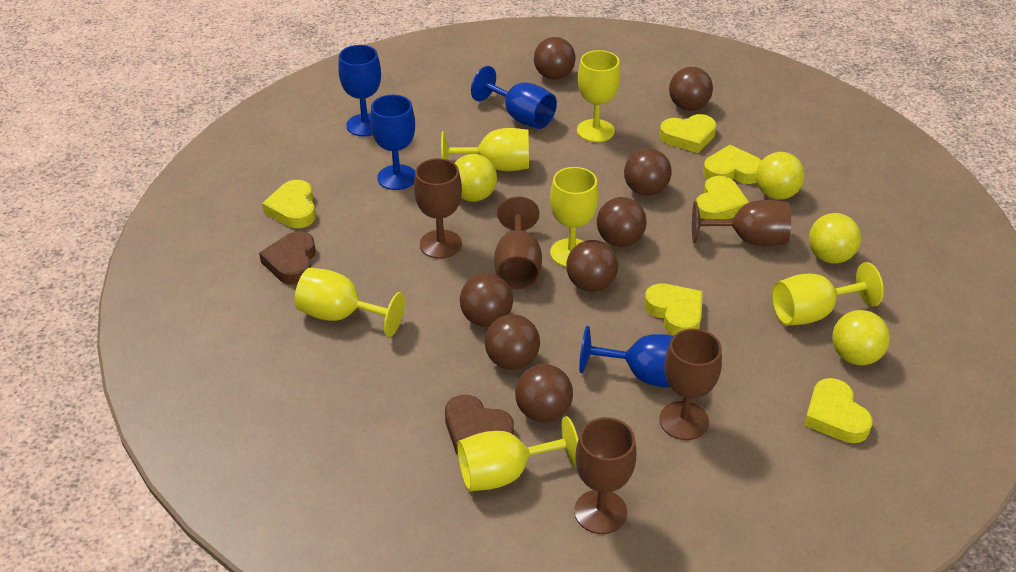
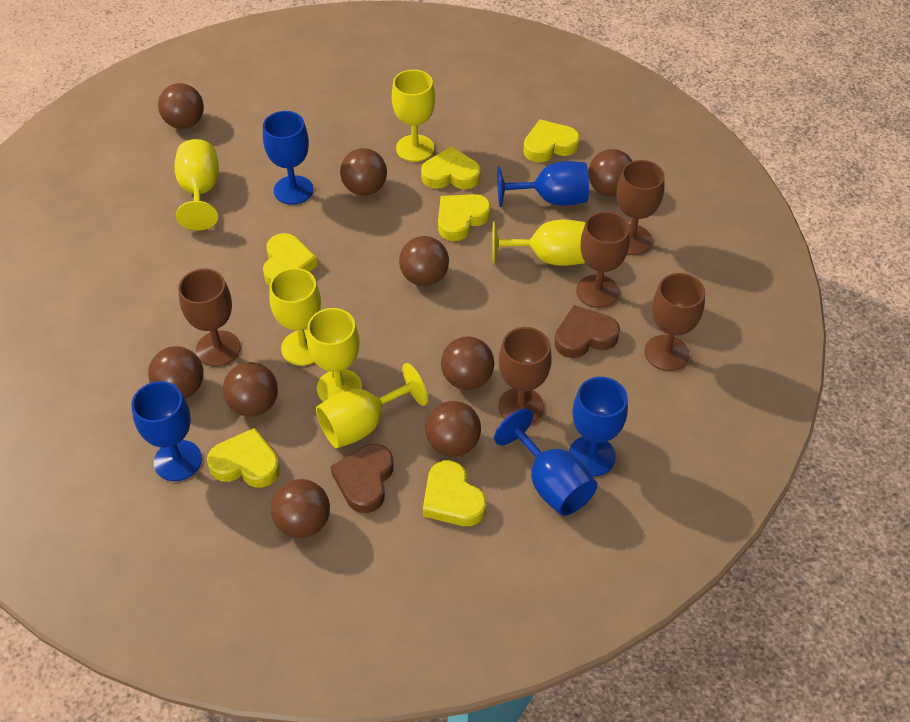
blue goblet: 4 -> 5
brown ball: 8 -> 9
yellow ball: 4 -> 0

